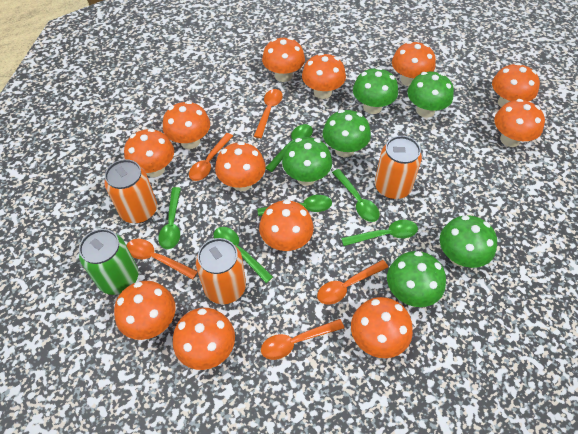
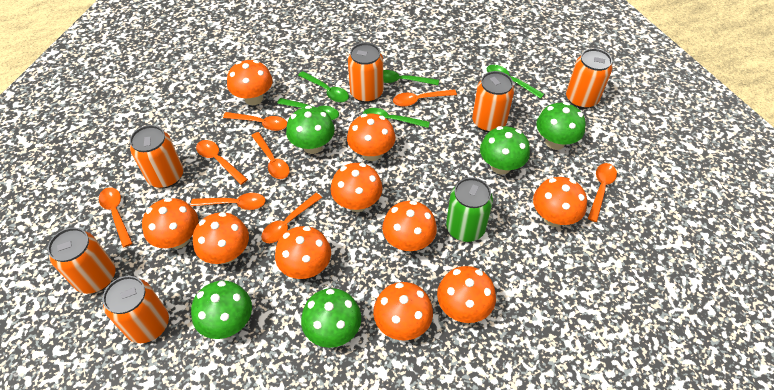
green mushroom: 6 -> 5
green spoon: 6 -> 5
orange can: 3 -> 6
orange mushroom: 12 -> 10
orange spoon: 5 -> 8

